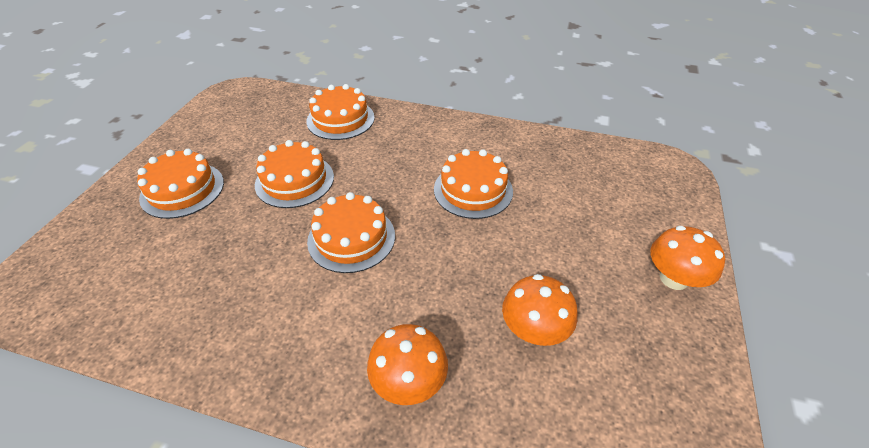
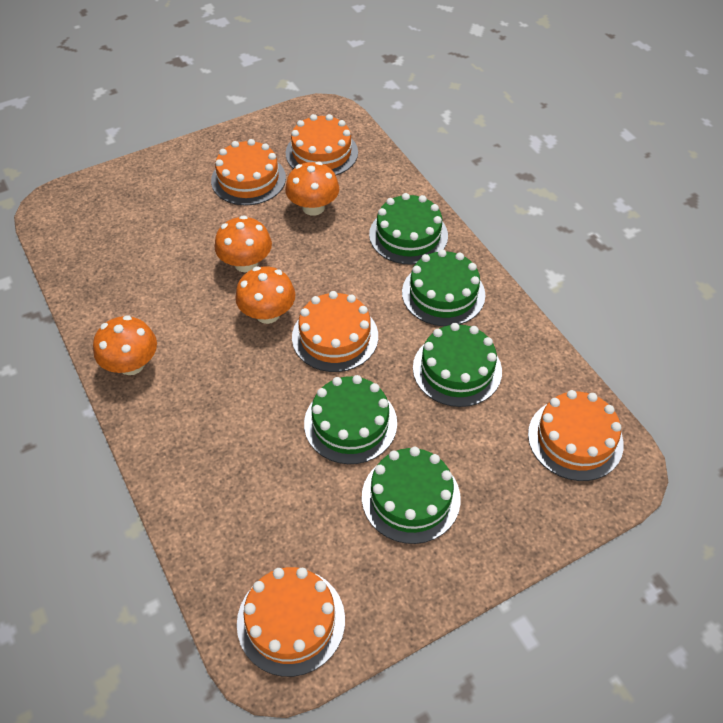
green cake: 0 -> 5
orange mushroom: 3 -> 4

